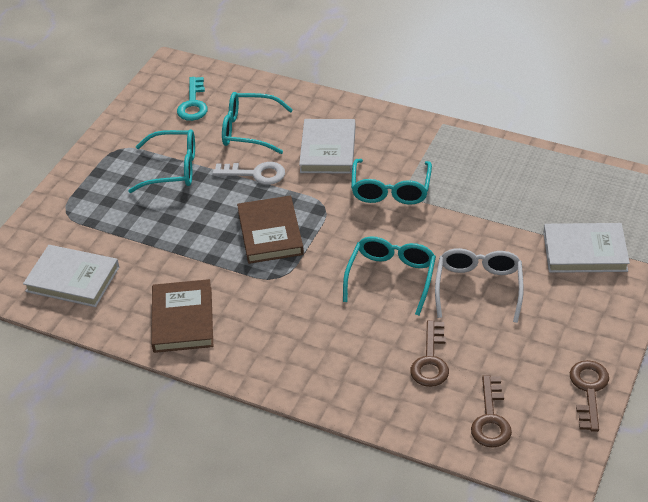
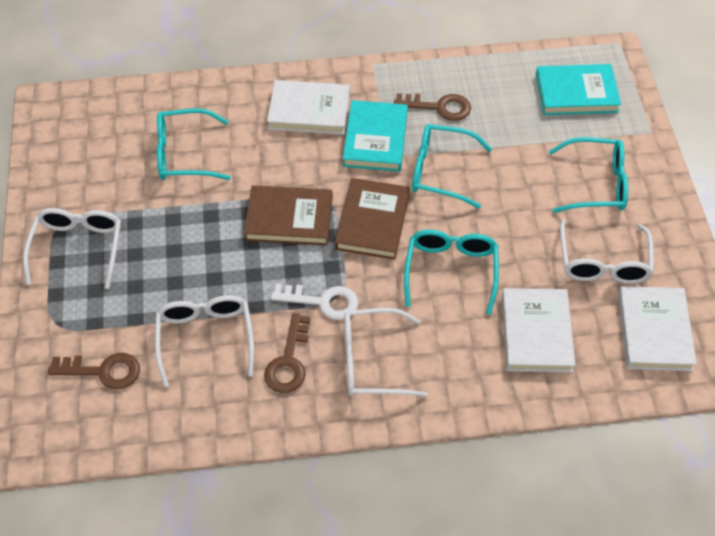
turquoise book: 0 -> 2
turquoise key: 1 -> 0
white glasses: 1 -> 4

